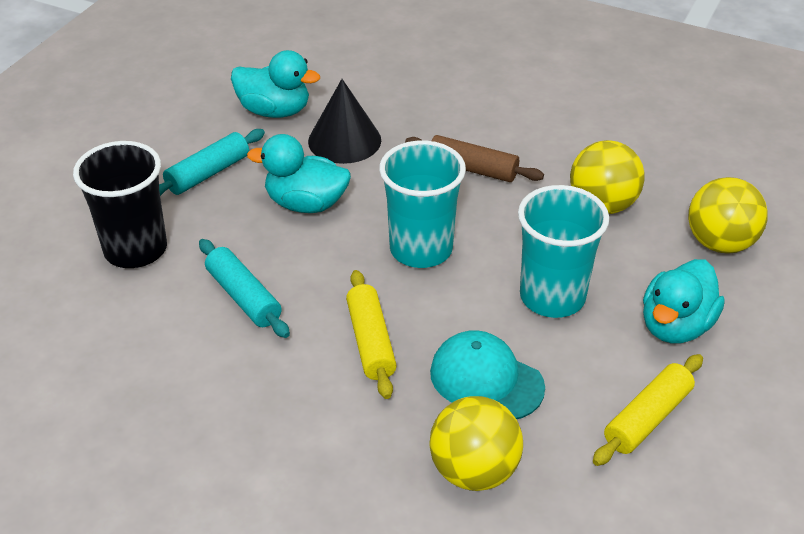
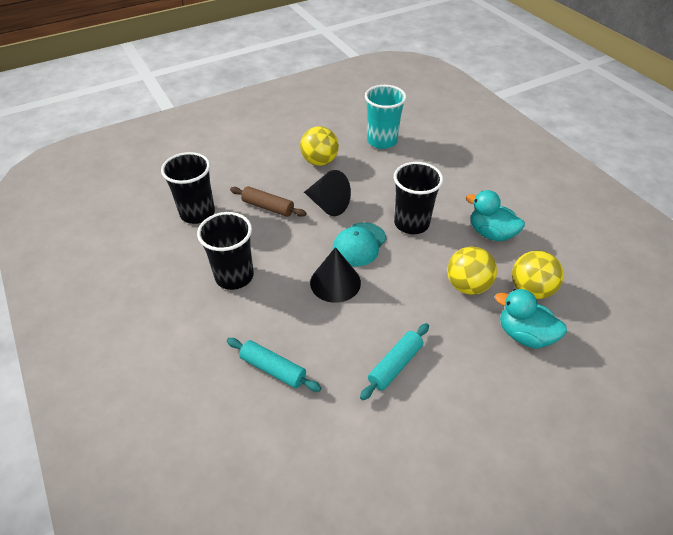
black cone: 1 -> 2
black cup: 1 -> 3
turquoise cup: 2 -> 1
turquoise duck: 3 -> 2
yellow rolling pin: 2 -> 0

